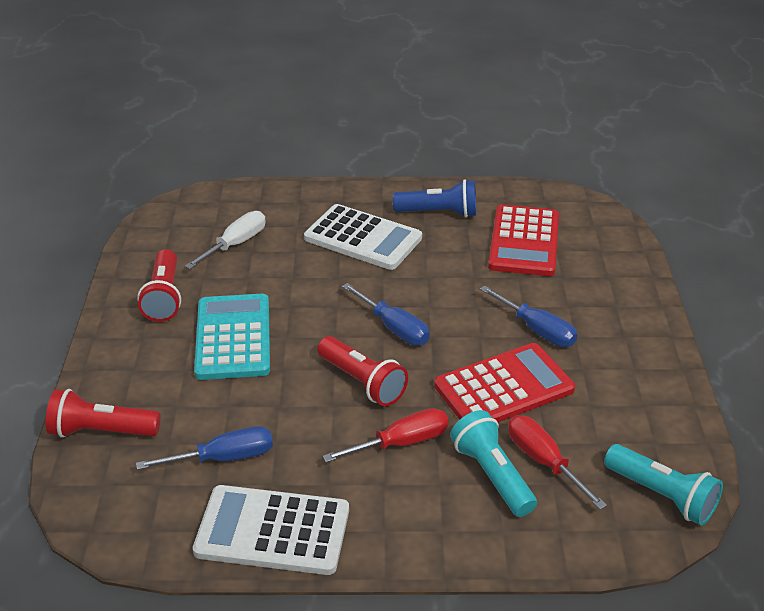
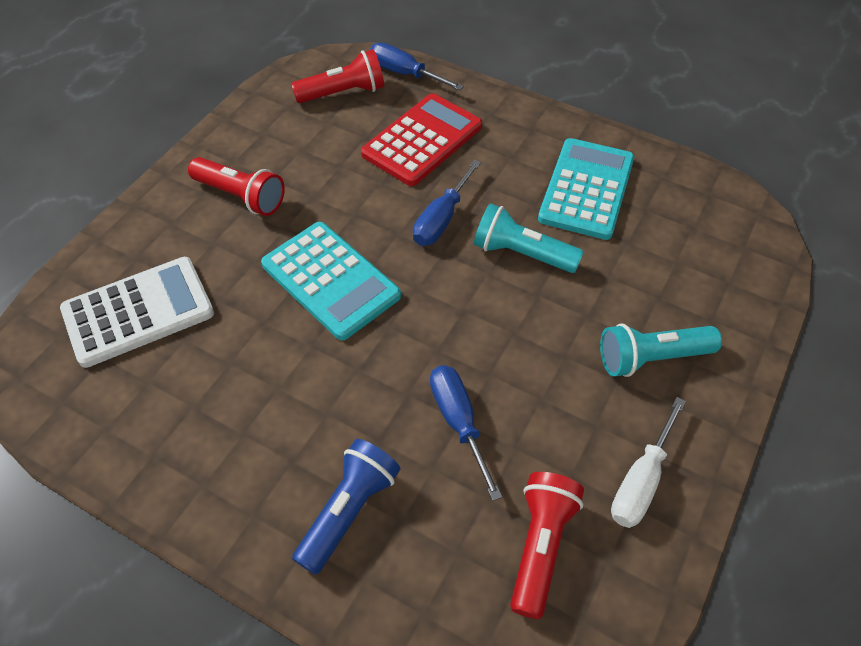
red calculator: 2 -> 1
red screwdriver: 2 -> 0
turquoise calculator: 1 -> 2
white calculator: 2 -> 1

